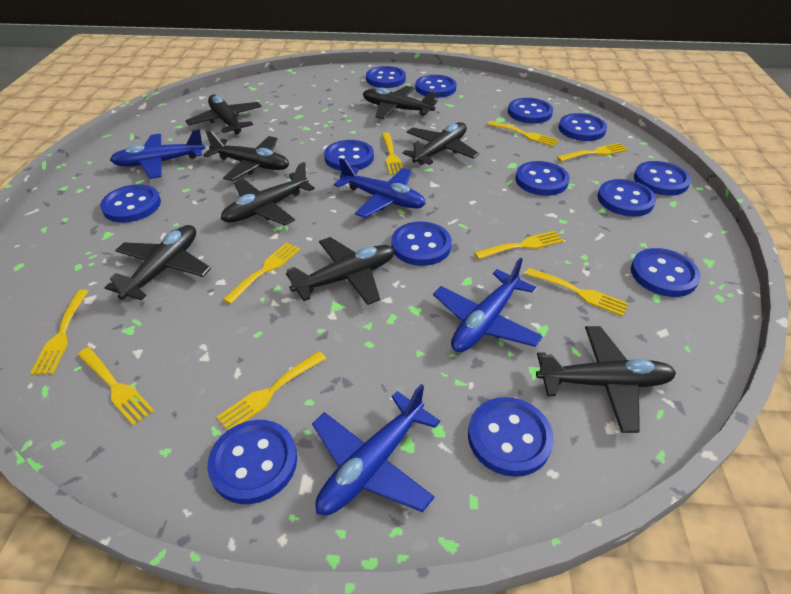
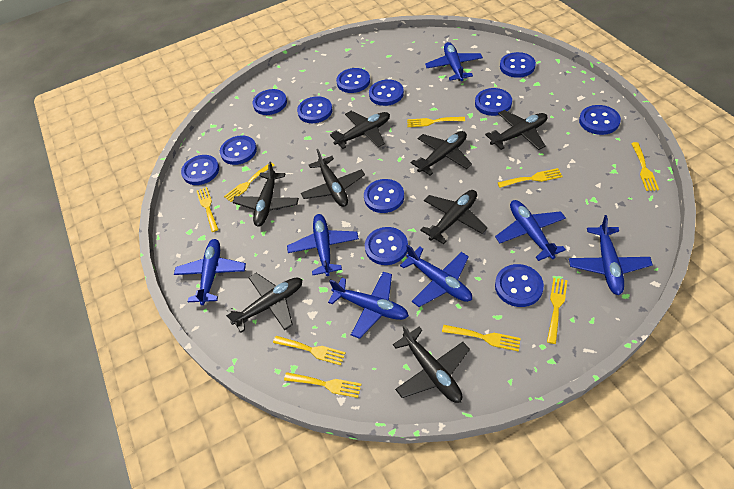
blue button: 13 -> 12
blue plane: 4 -> 7

